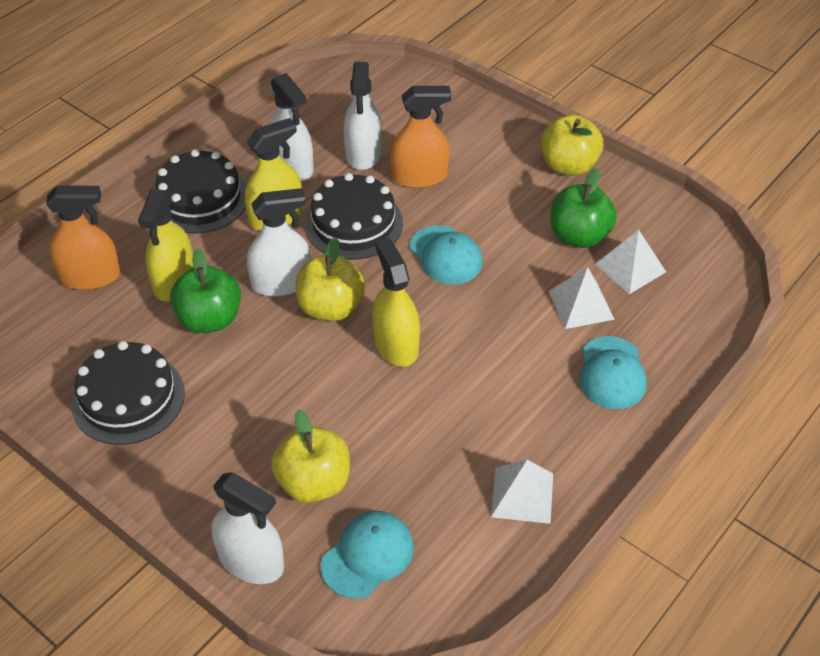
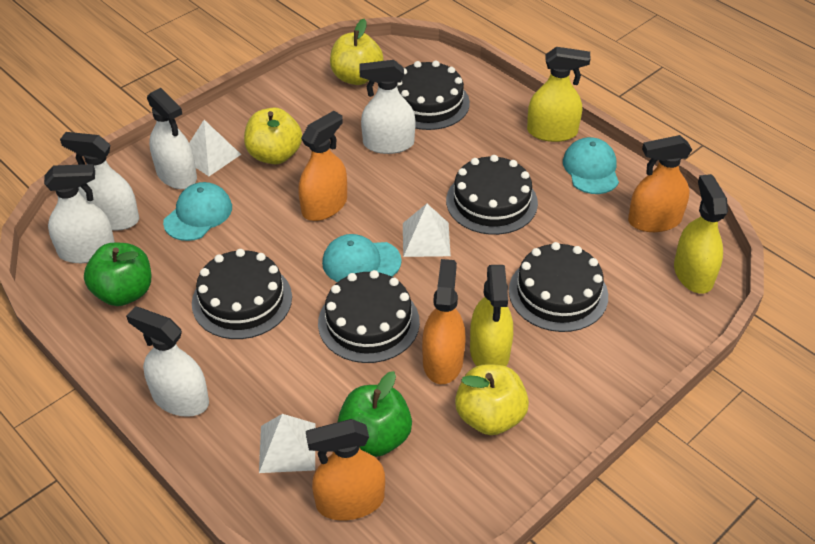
black cake: 3 -> 5
orange spray bottle: 2 -> 4
white spray bottle: 4 -> 5

